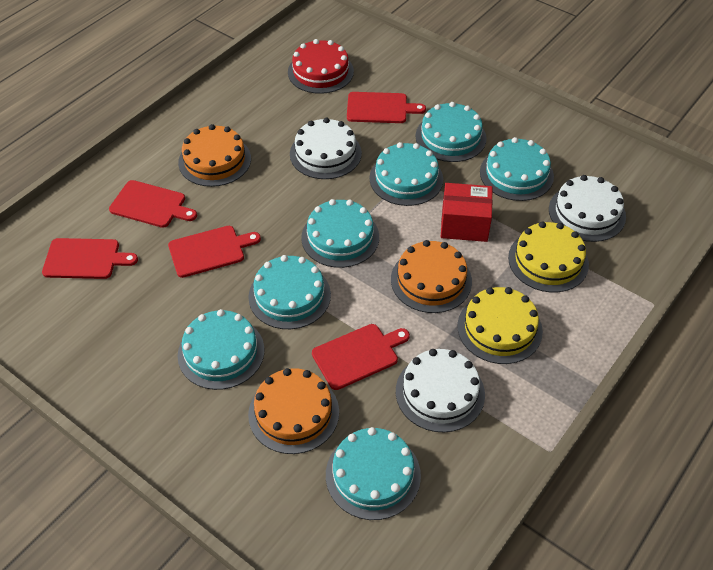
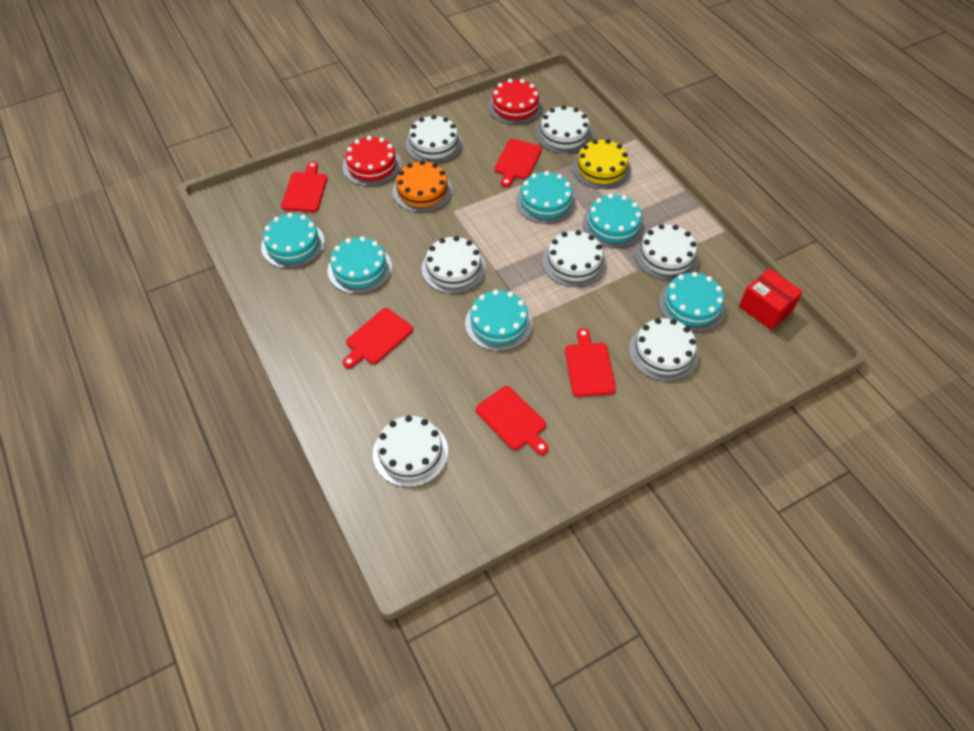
orange cake: 3 -> 1
red cake: 1 -> 2
turquoise cake: 7 -> 6
white cake: 3 -> 7
yellow cake: 2 -> 1

